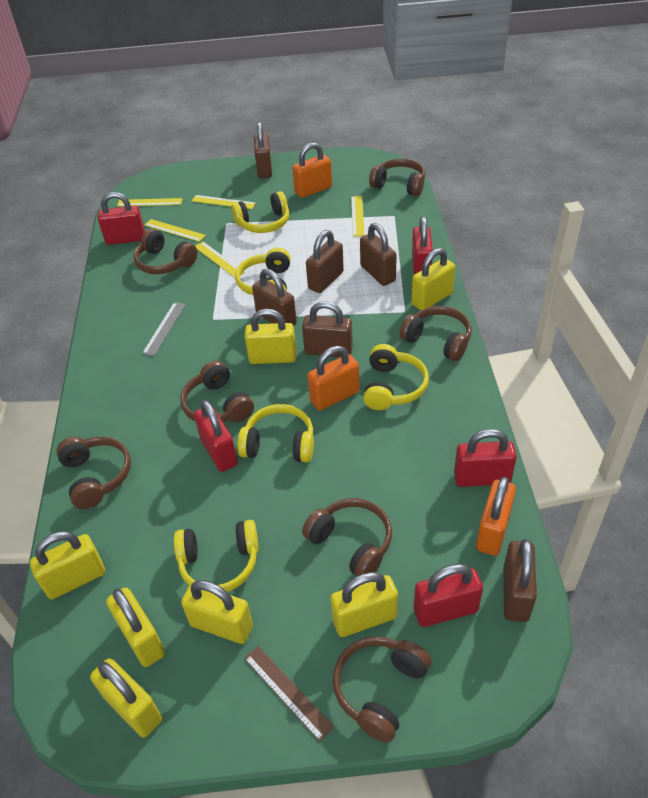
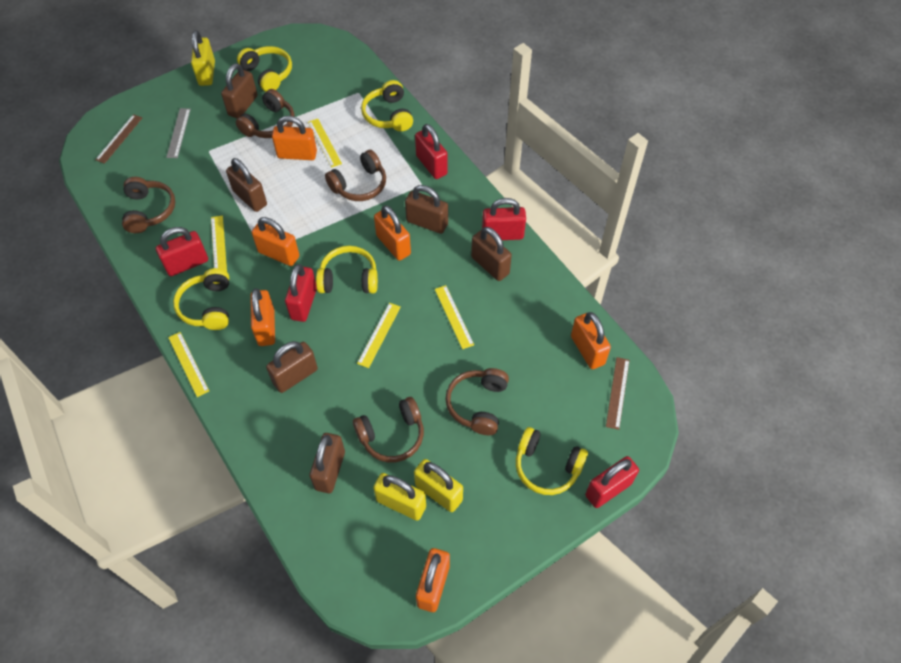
brown headphones: 7 -> 5
brown ruler: 1 -> 2
orange padlock: 3 -> 6
yellow padlock: 7 -> 3

